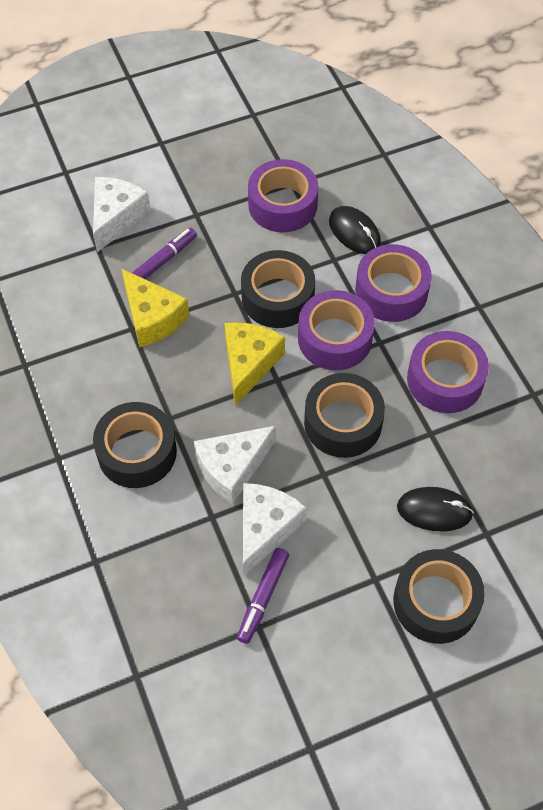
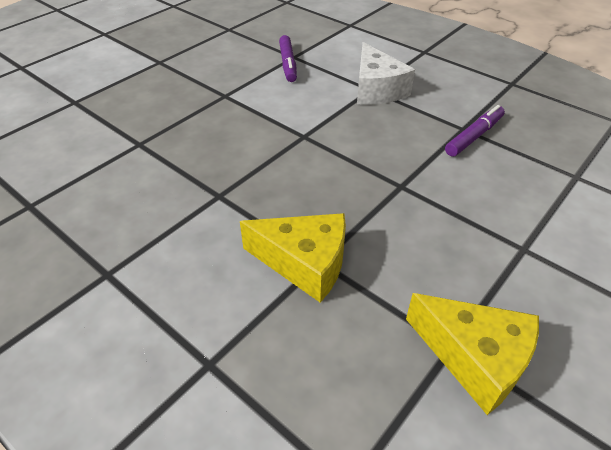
black mouse: 2 -> 0
black tape: 4 -> 0
purple tape: 4 -> 0
white cheese: 3 -> 1

